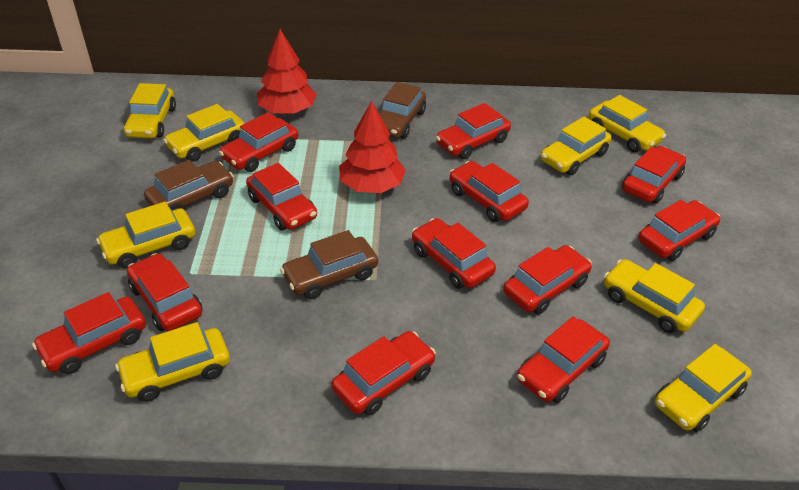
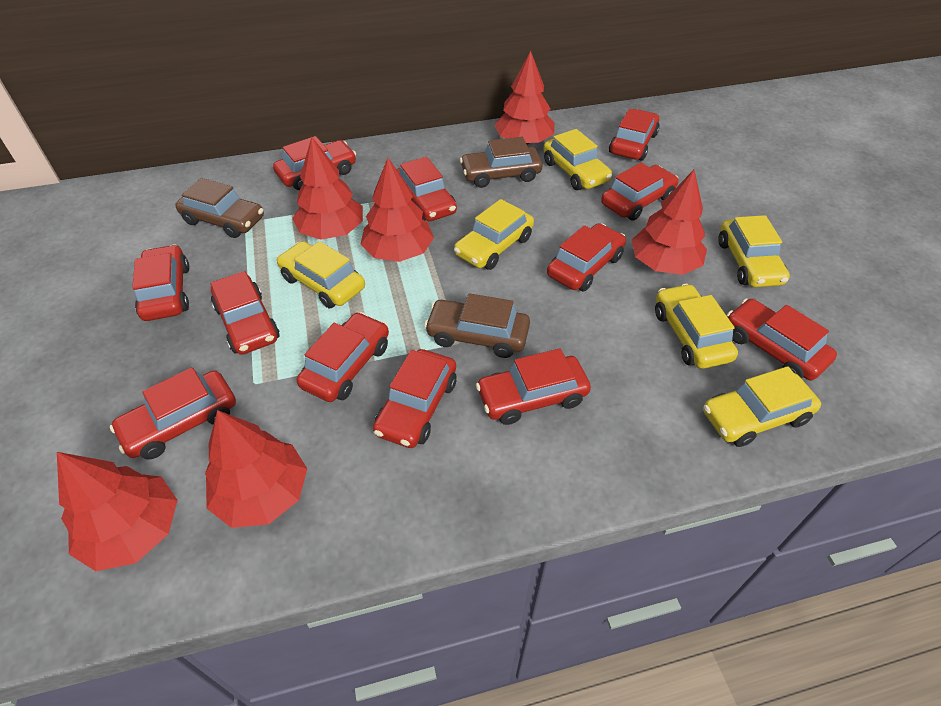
red tree: 2 -> 6
yellow car: 8 -> 6

